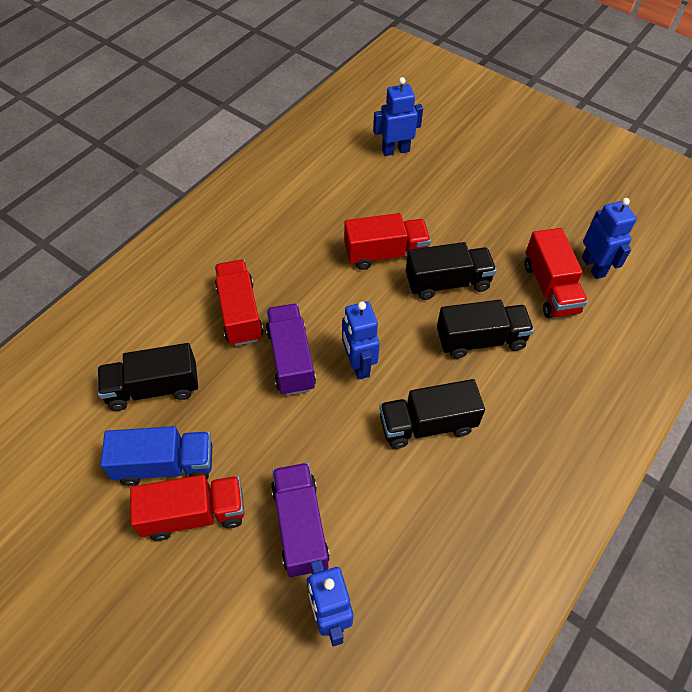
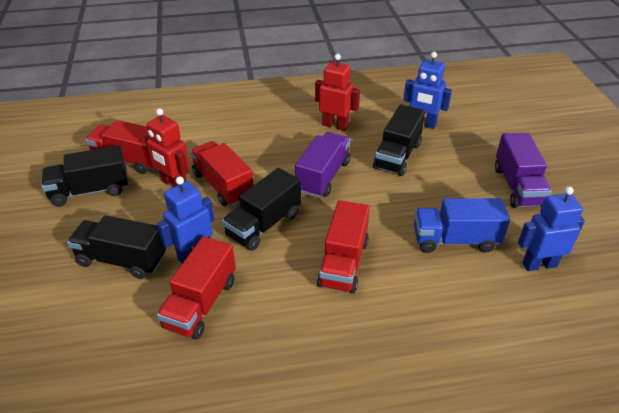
blue robot: 4 -> 3
red robot: 0 -> 2

